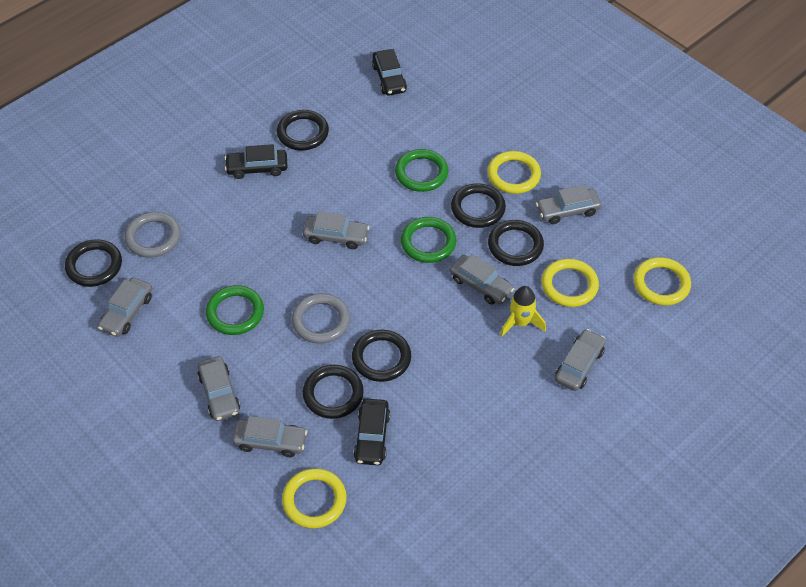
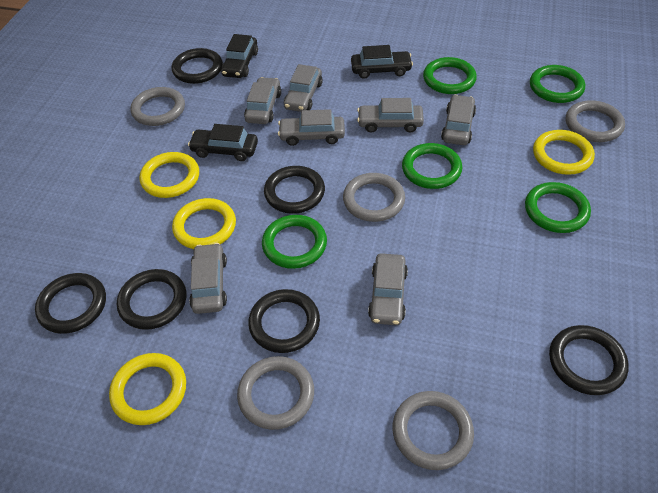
green ring: 3 -> 5
grey ring: 2 -> 5
yellow rocket: 1 -> 0

